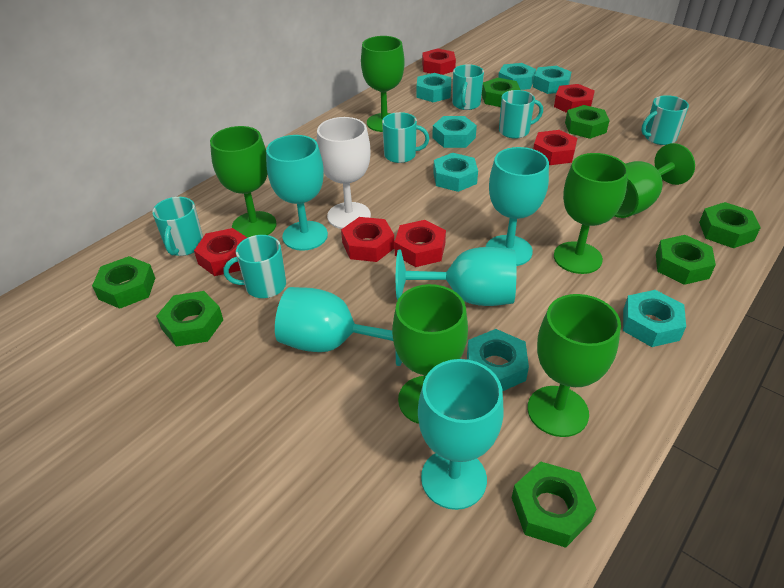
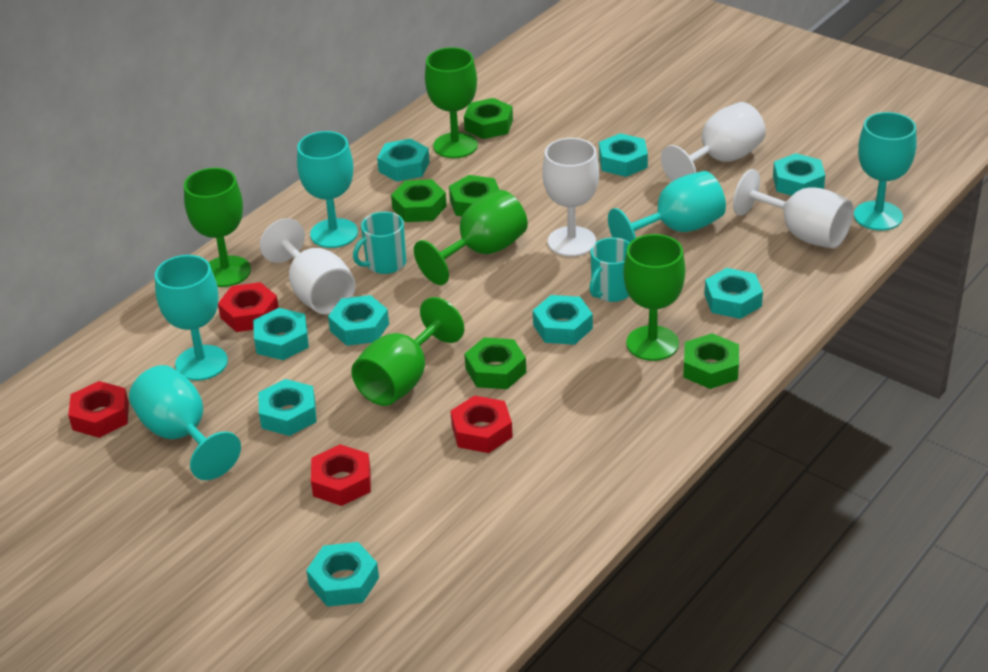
green goblet: 6 -> 5
green nut: 7 -> 5
red nut: 6 -> 4
turquoise mug: 6 -> 2
turquoise nut: 7 -> 9
white goblet: 1 -> 4

